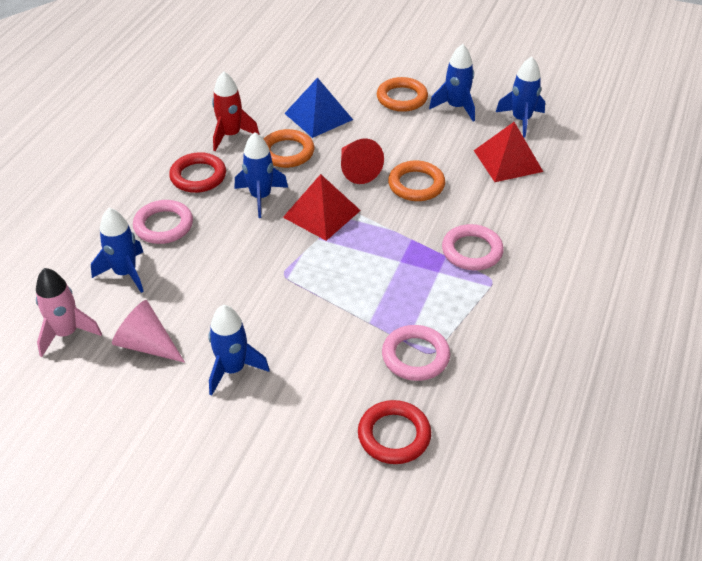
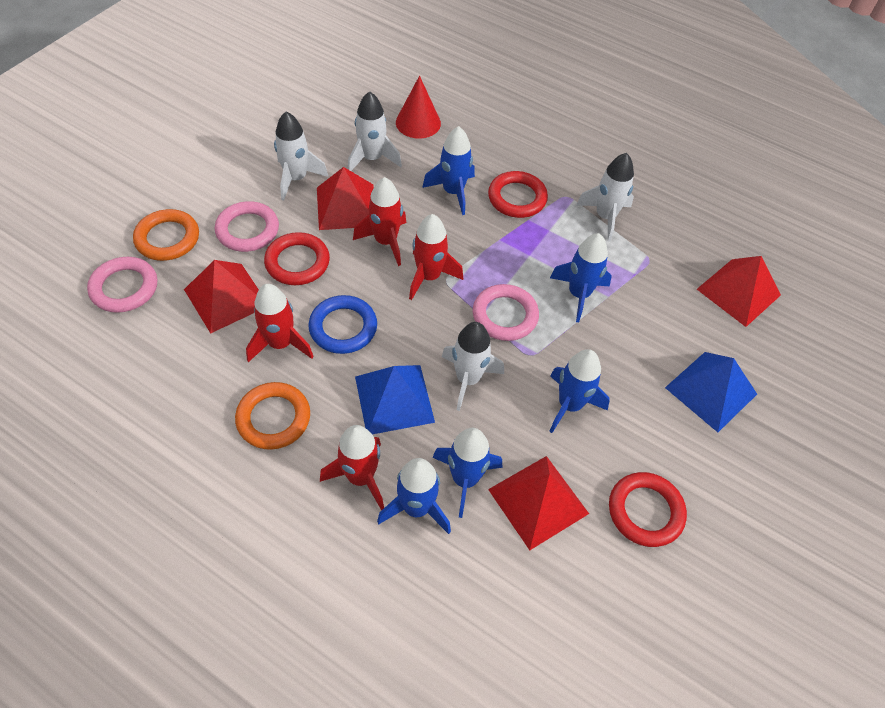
blue pyramid: 1 -> 2
blue ring: 0 -> 1
orange ring: 3 -> 2
pink cone: 1 -> 0
pink rocket: 1 -> 0
red pyramid: 2 -> 4
red ring: 2 -> 3
red rocket: 1 -> 4
white rocket: 0 -> 4

